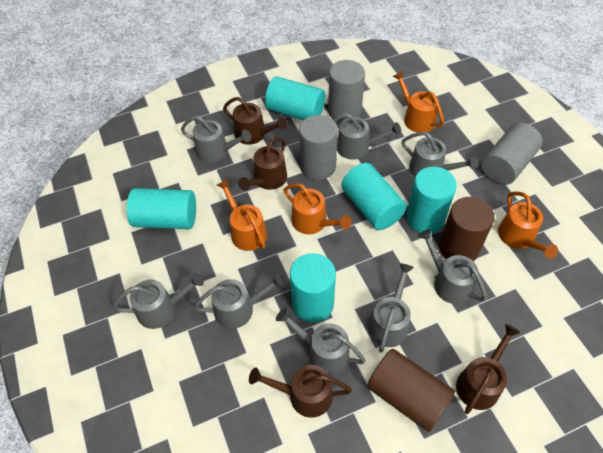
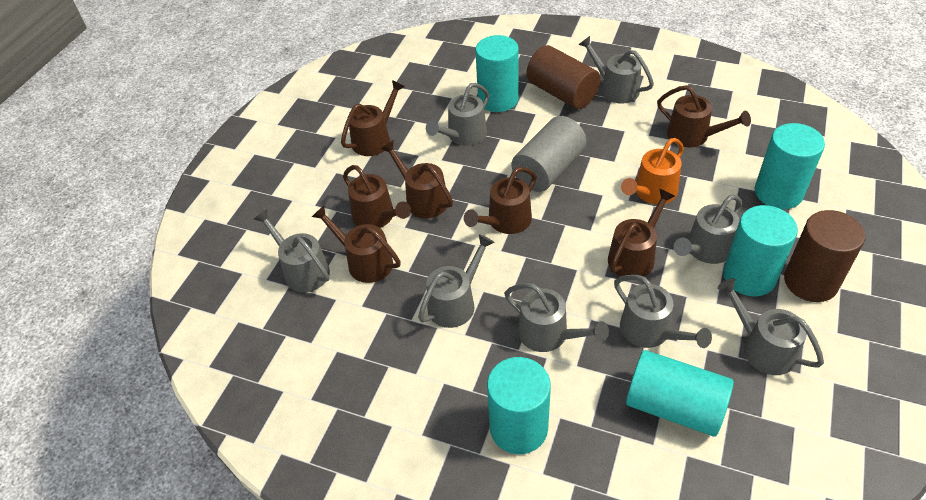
brown watering can: 4 -> 7
grey cylinder: 3 -> 1
orange watering can: 4 -> 1

